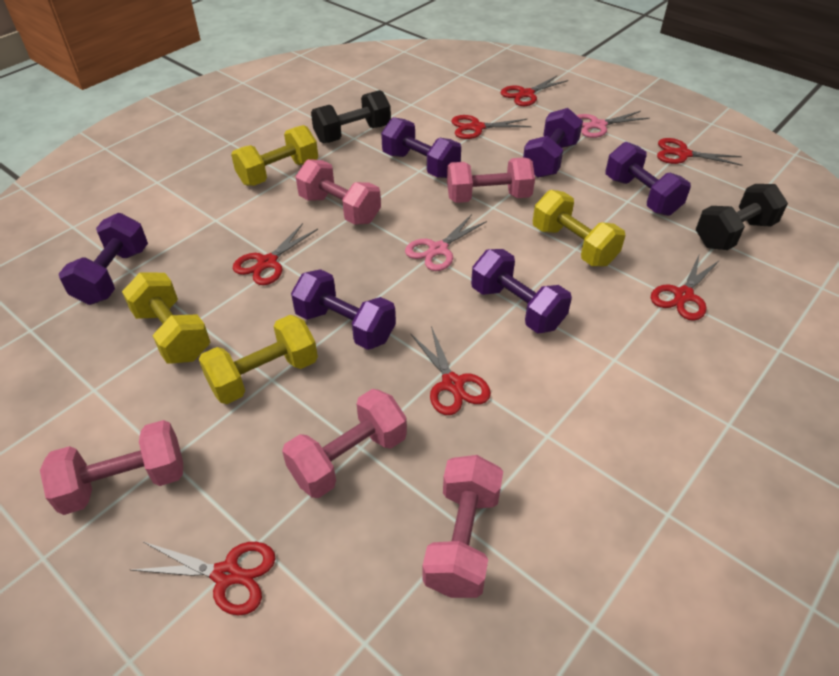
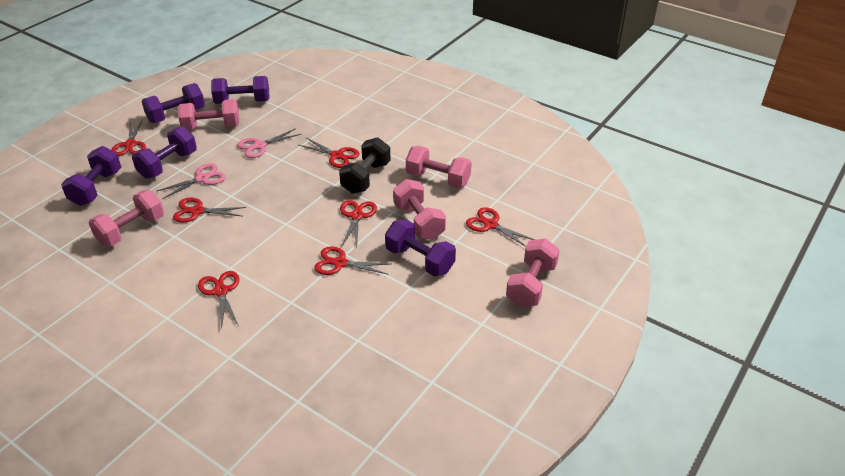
black dumbbell: 2 -> 1
purple dumbbell: 6 -> 5
yellow dumbbell: 4 -> 0

